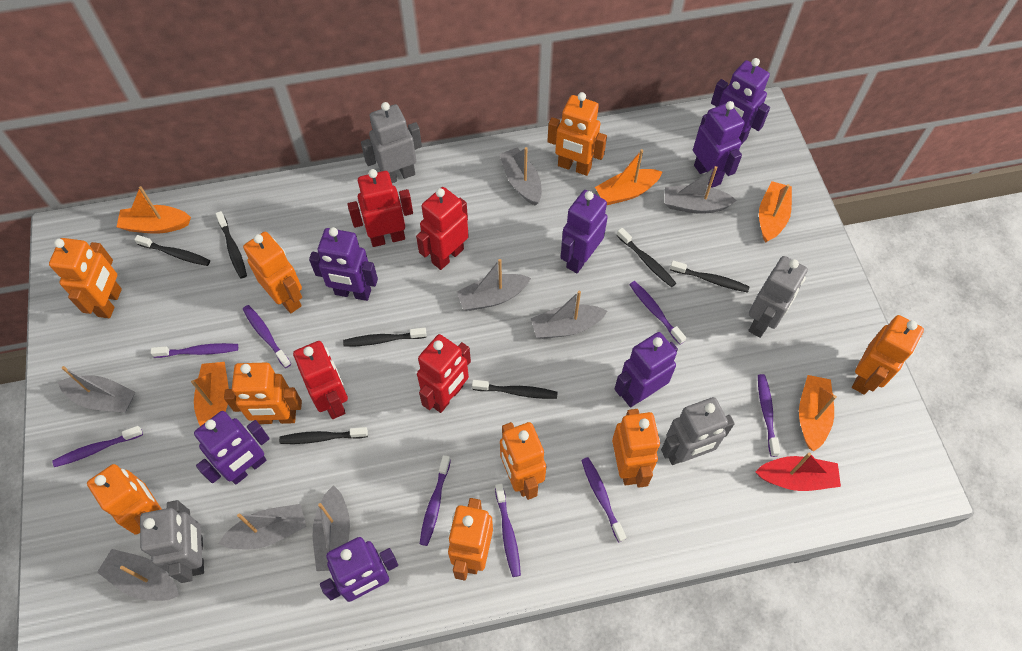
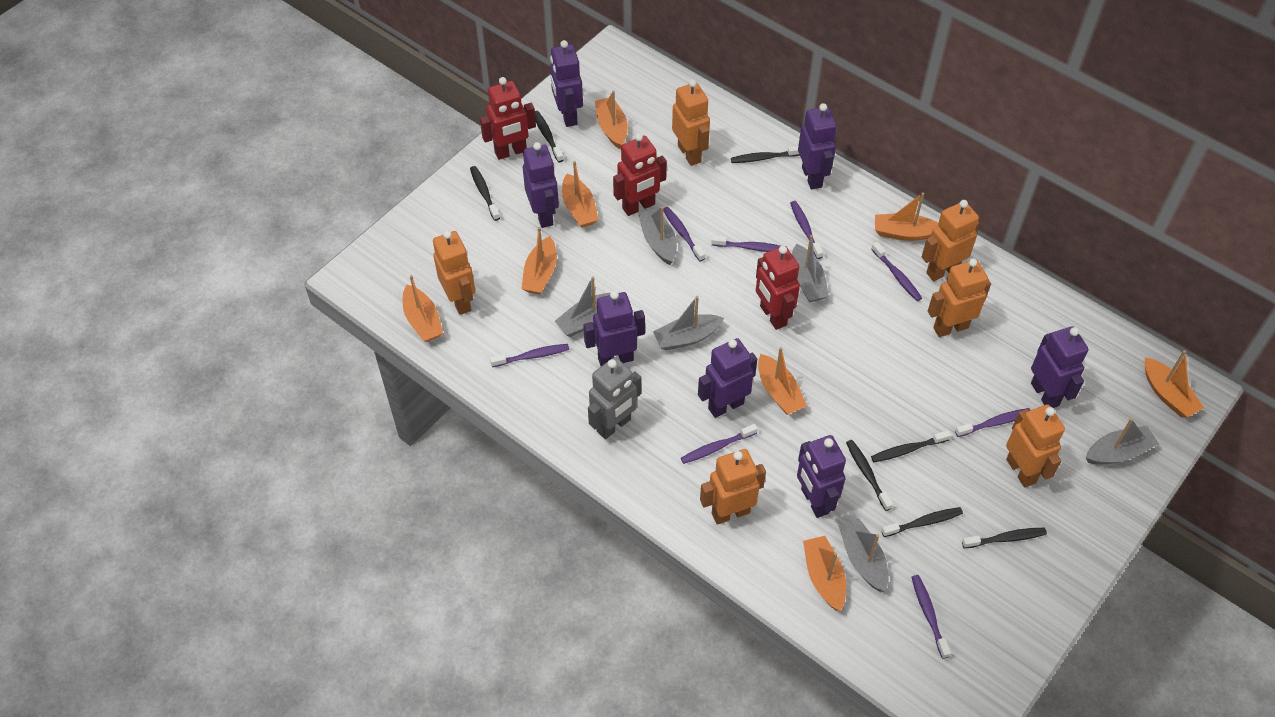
grey boat: 8 -> 6
grey robot: 4 -> 1
orange boat: 5 -> 8
orange robot: 9 -> 6
red boat: 1 -> 0
red robot: 4 -> 3

